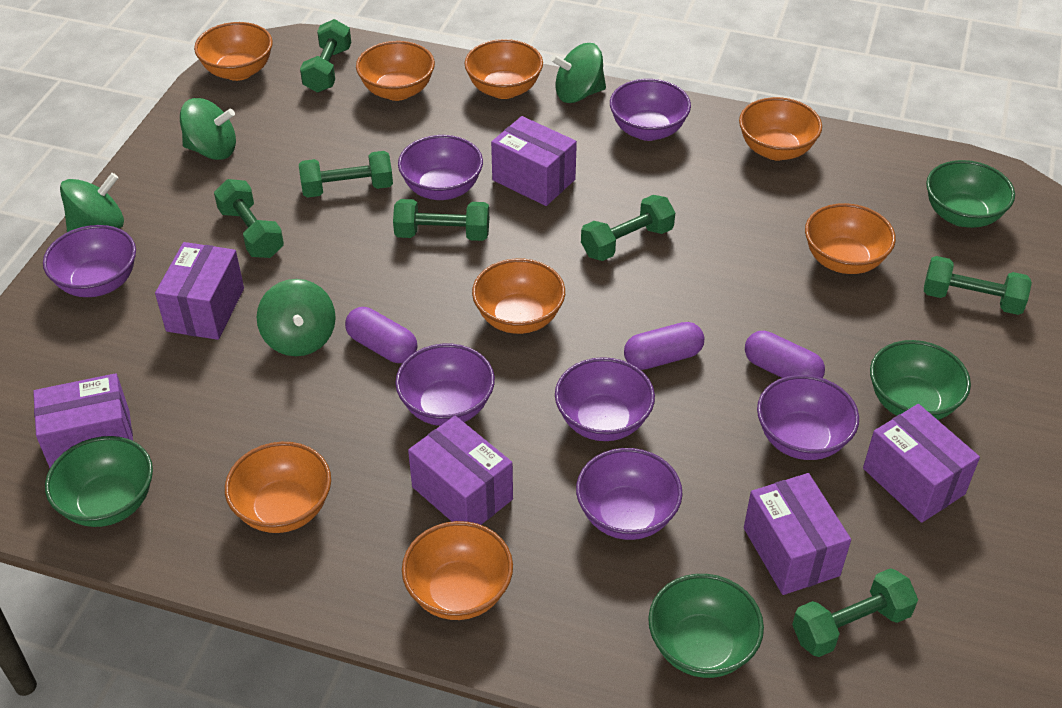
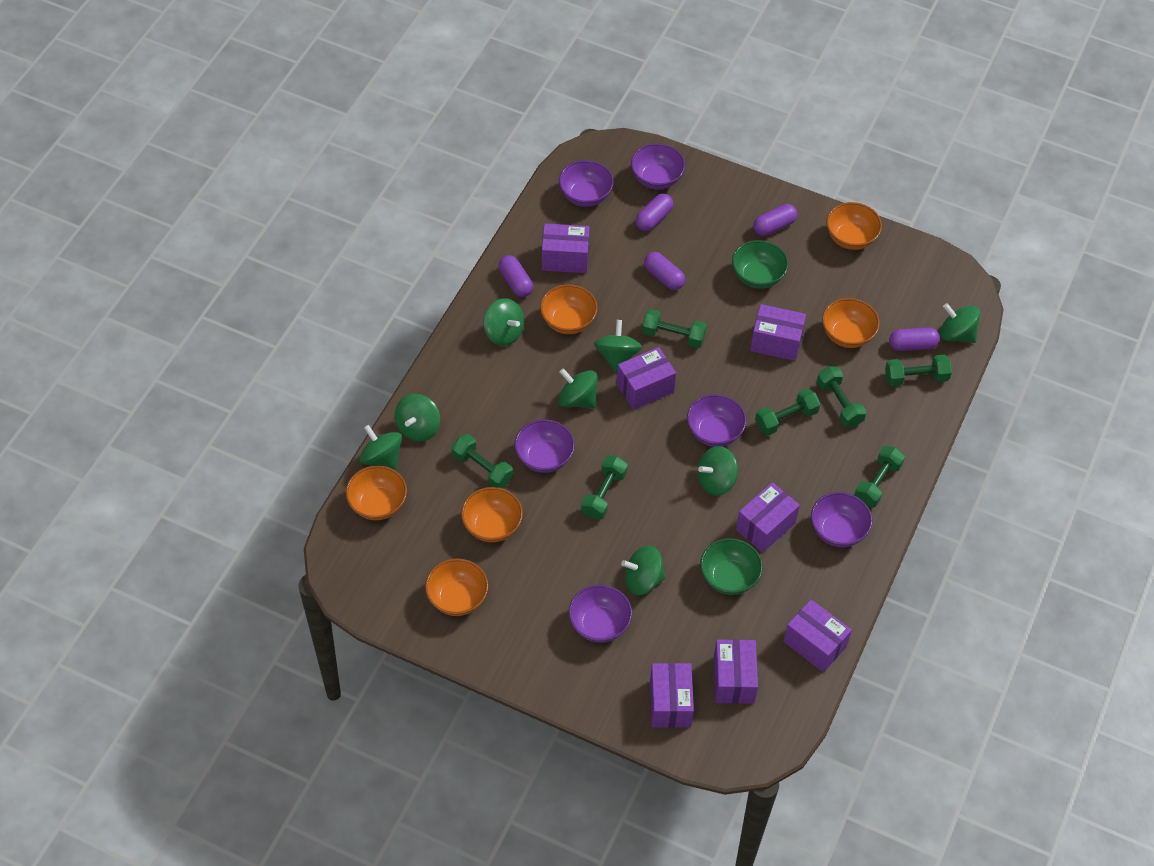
green bowl: 4 -> 2
green spinning top: 4 -> 8
orange bowl: 8 -> 6
purple bowl: 7 -> 6
purple box: 6 -> 7
purple capsule: 3 -> 5

